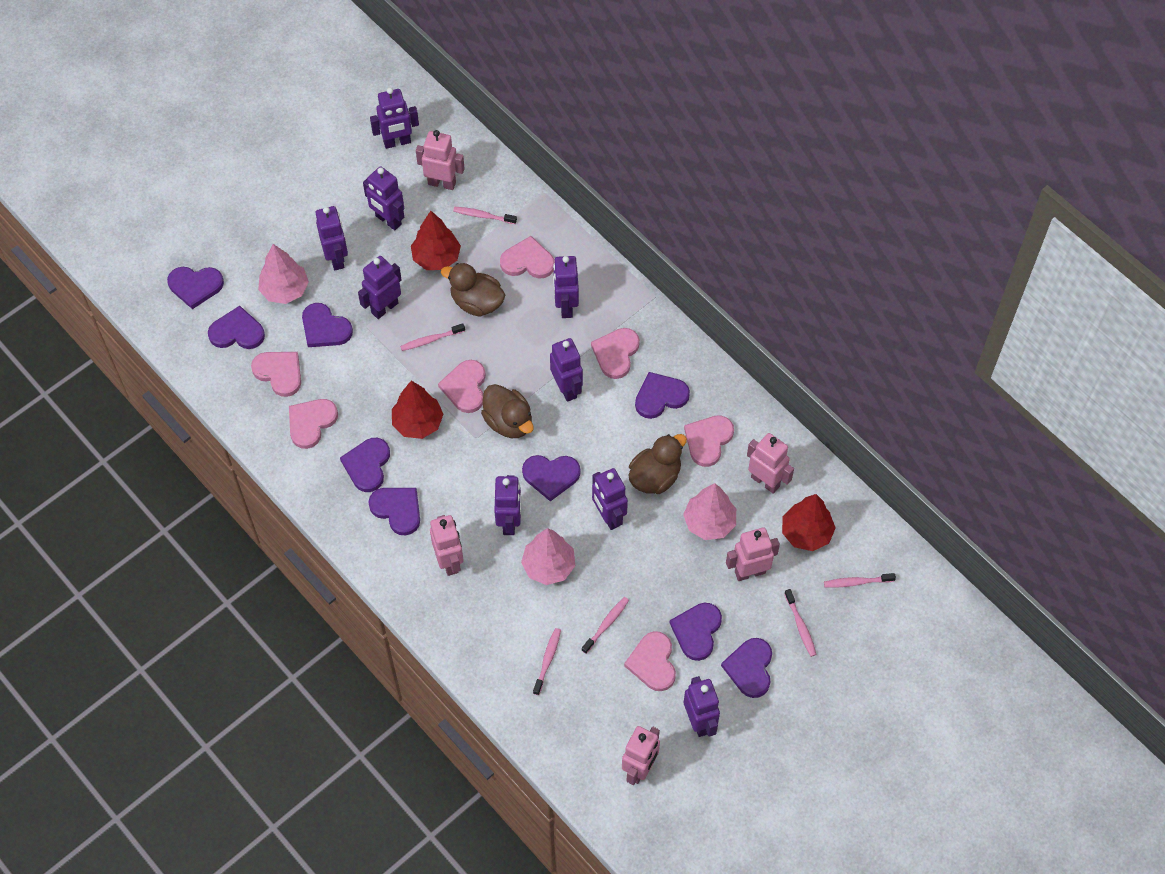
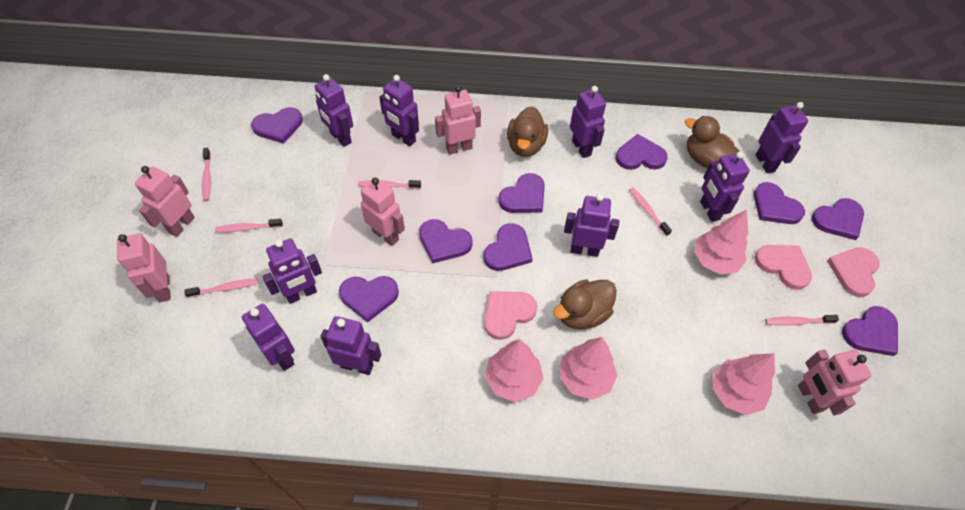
pink heart: 7 -> 3
pink tree: 3 -> 4
red tree: 3 -> 0

